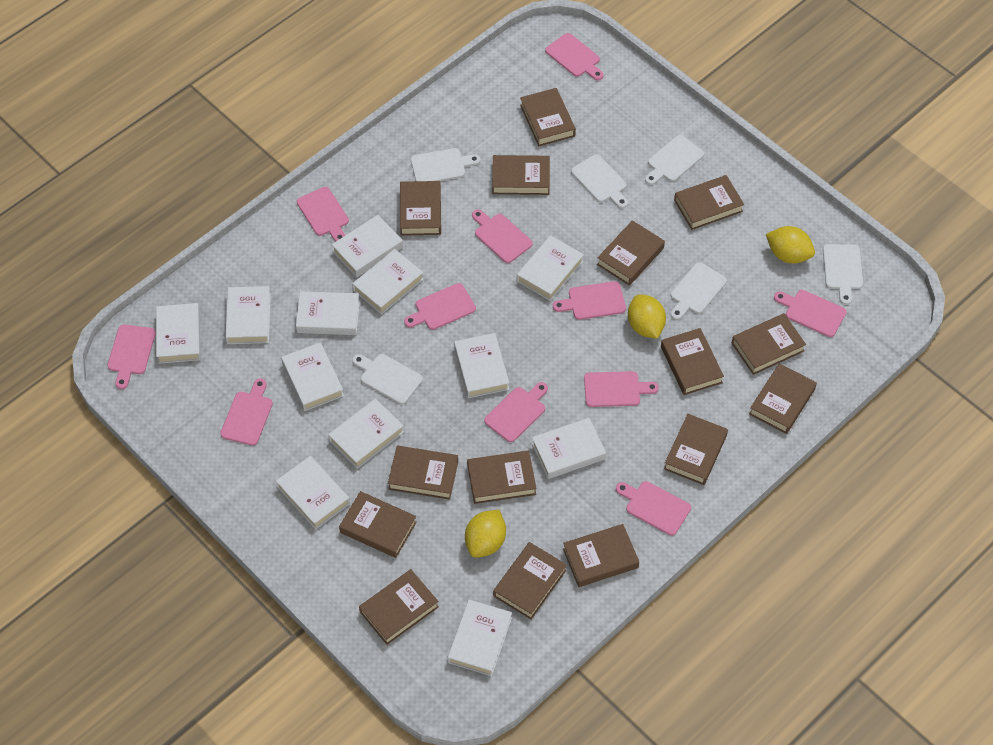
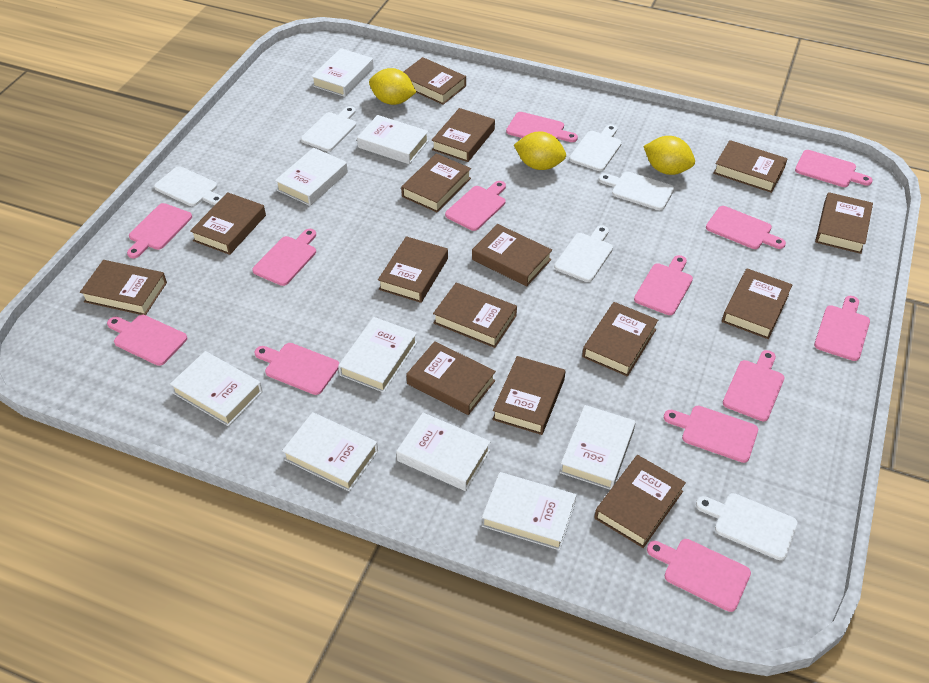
pink cutting board: 11 -> 13
white book: 12 -> 9

